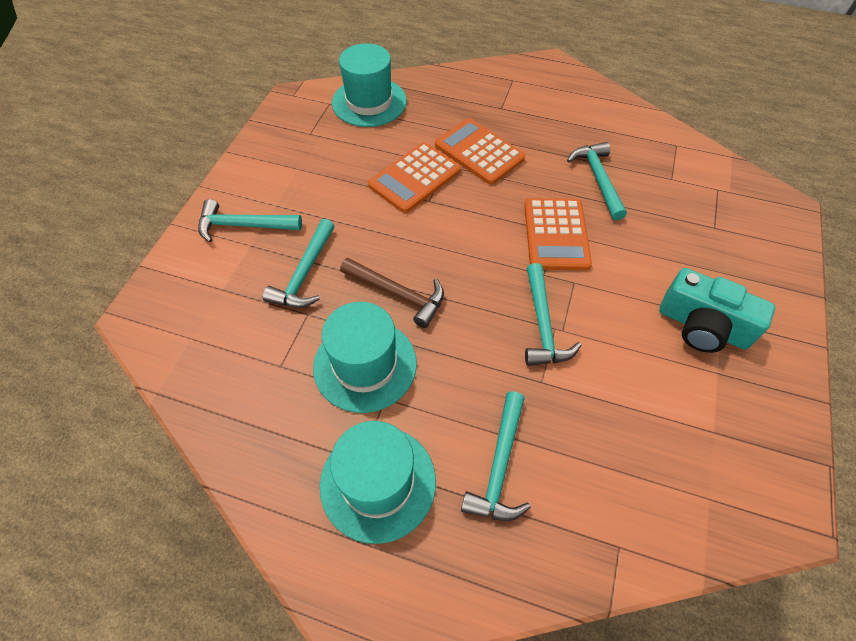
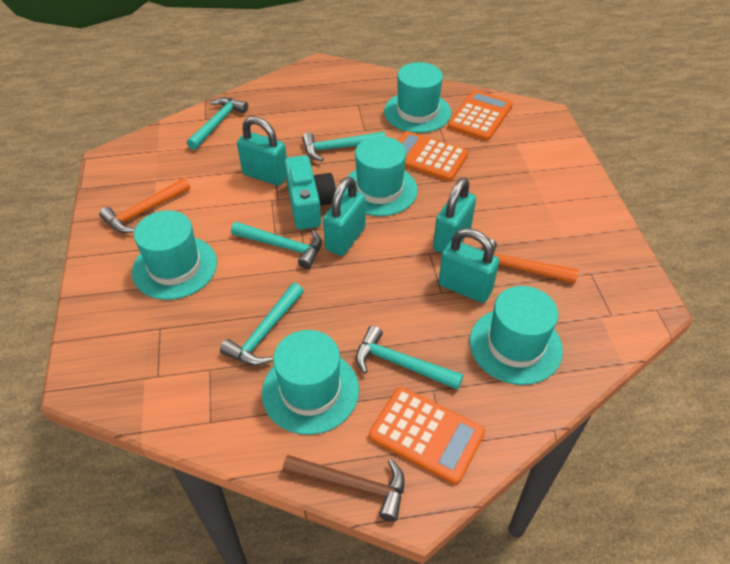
orange hammer: 0 -> 2
turquoise hat: 3 -> 5
turquoise padlock: 0 -> 4

